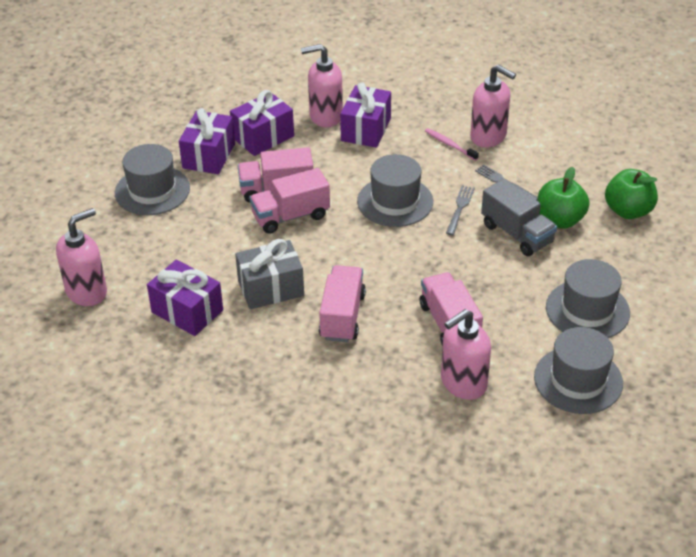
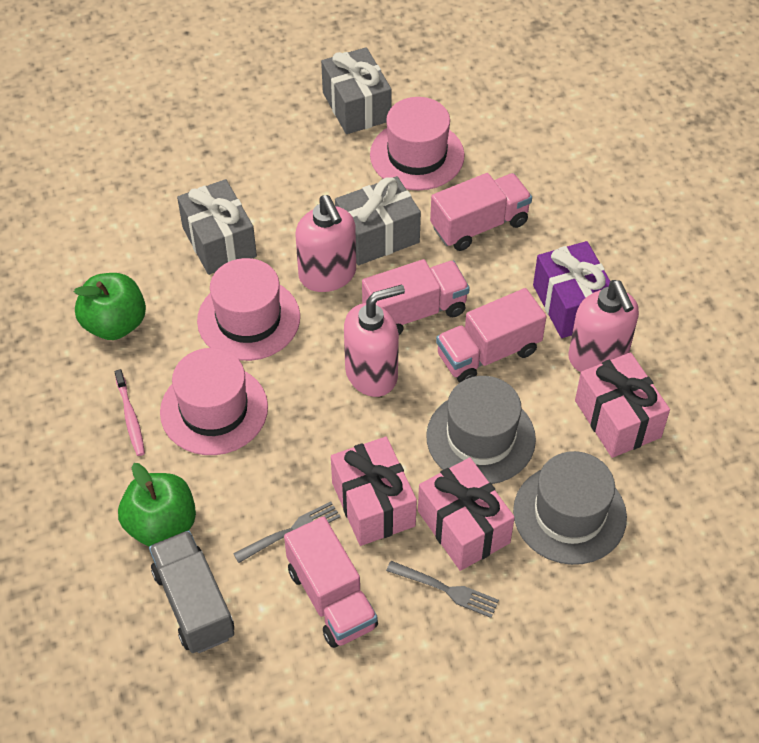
grey gift: 1 -> 3
grey hat: 4 -> 2
pink gift: 0 -> 3
pink hat: 0 -> 3
pink soap dispenser: 4 -> 3
purple gift: 4 -> 1

